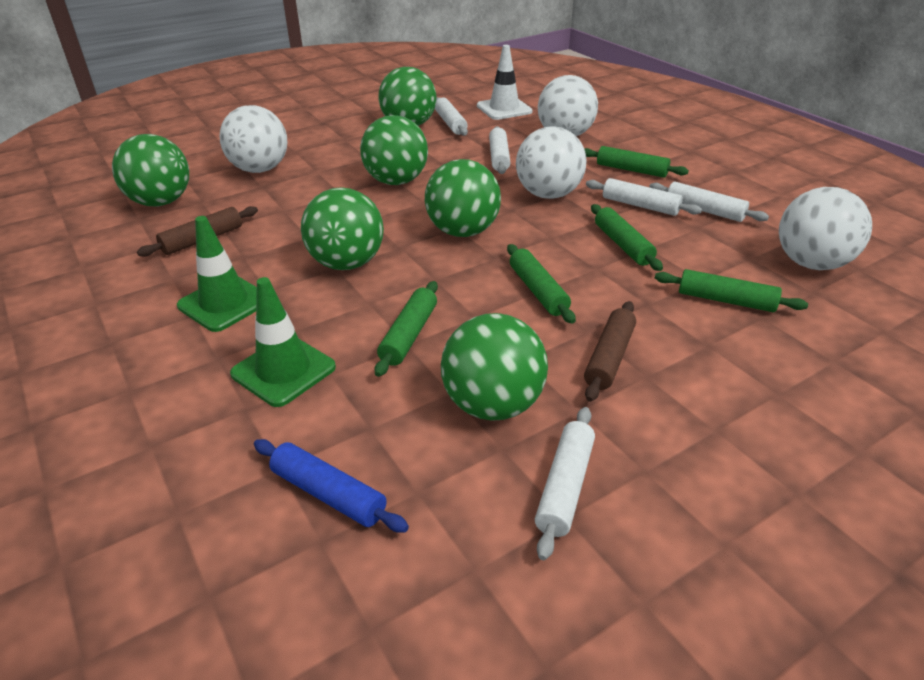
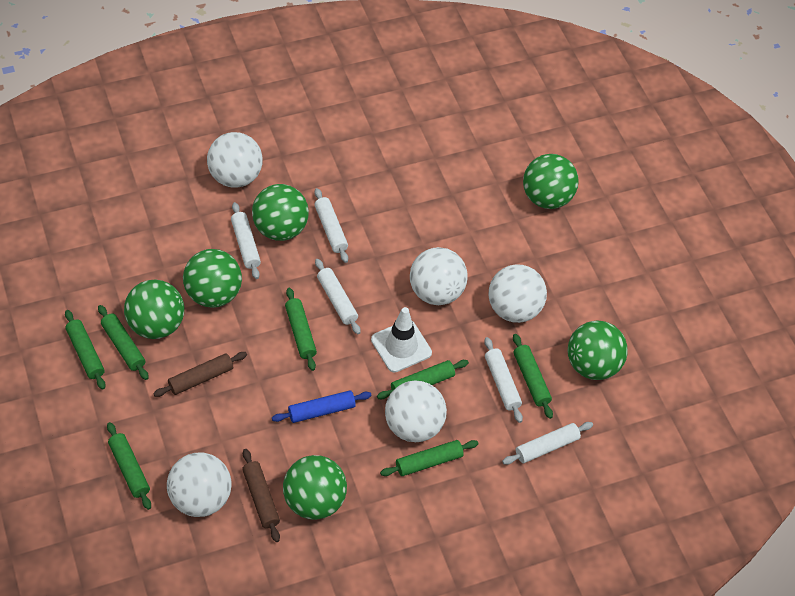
green rolling pin: 5 -> 7
green traffic cone: 2 -> 0
white ball: 4 -> 5

